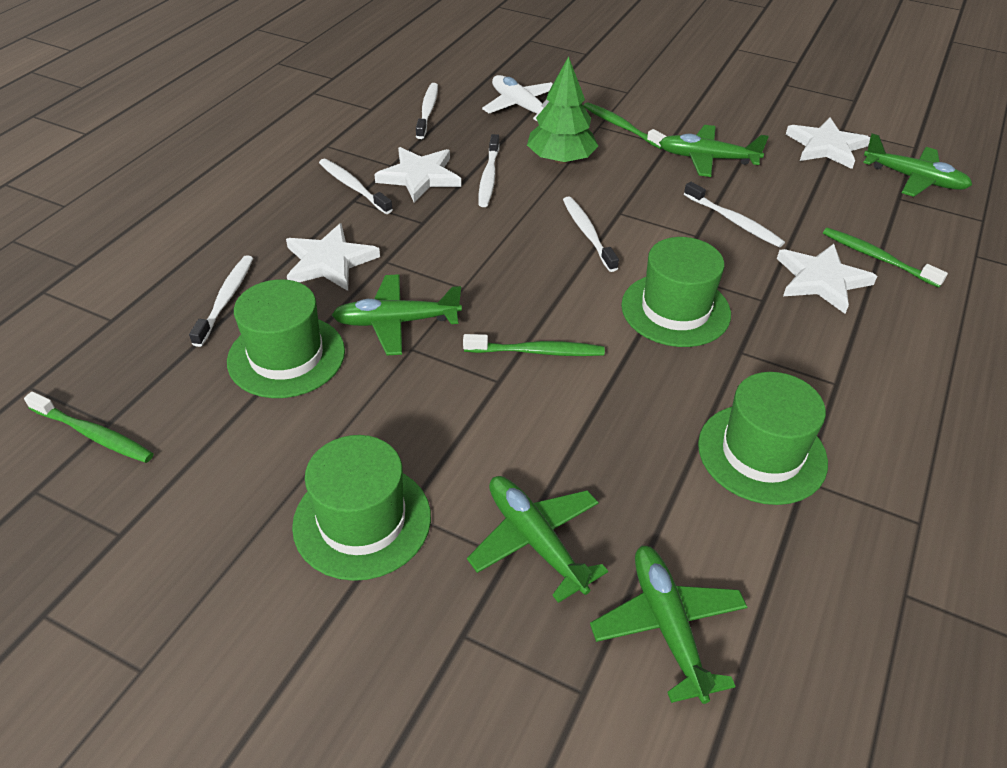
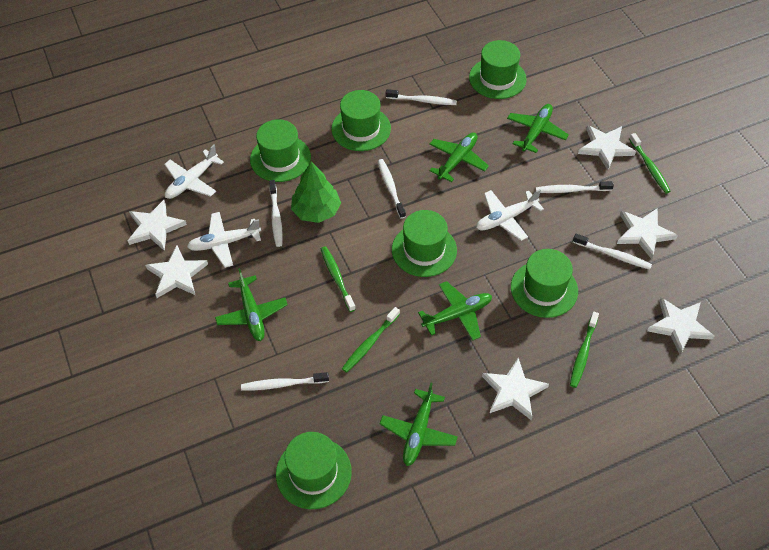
green hat: 4 -> 6
white plane: 1 -> 3
white star: 4 -> 6

